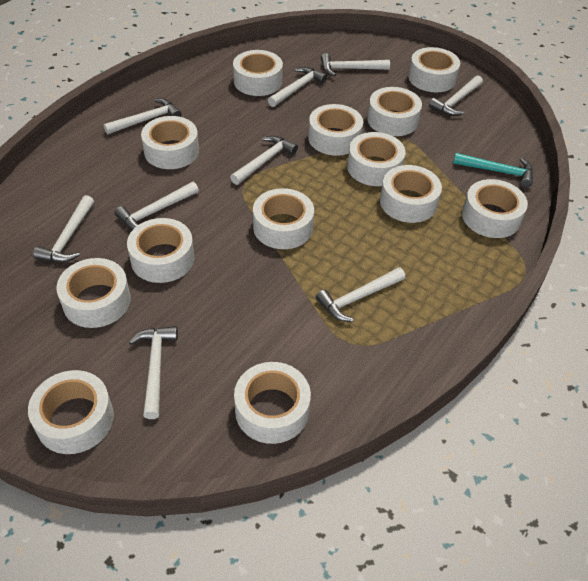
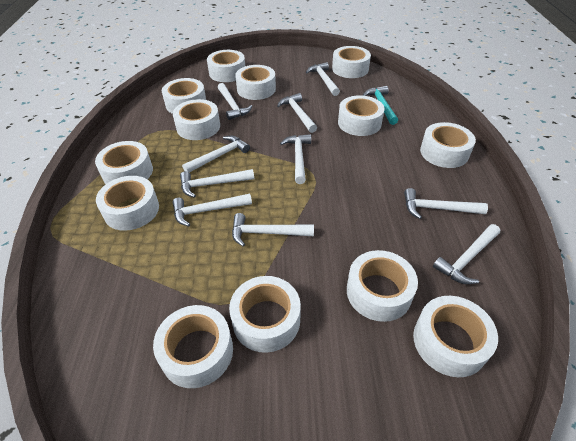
white hammer: 9 -> 10

